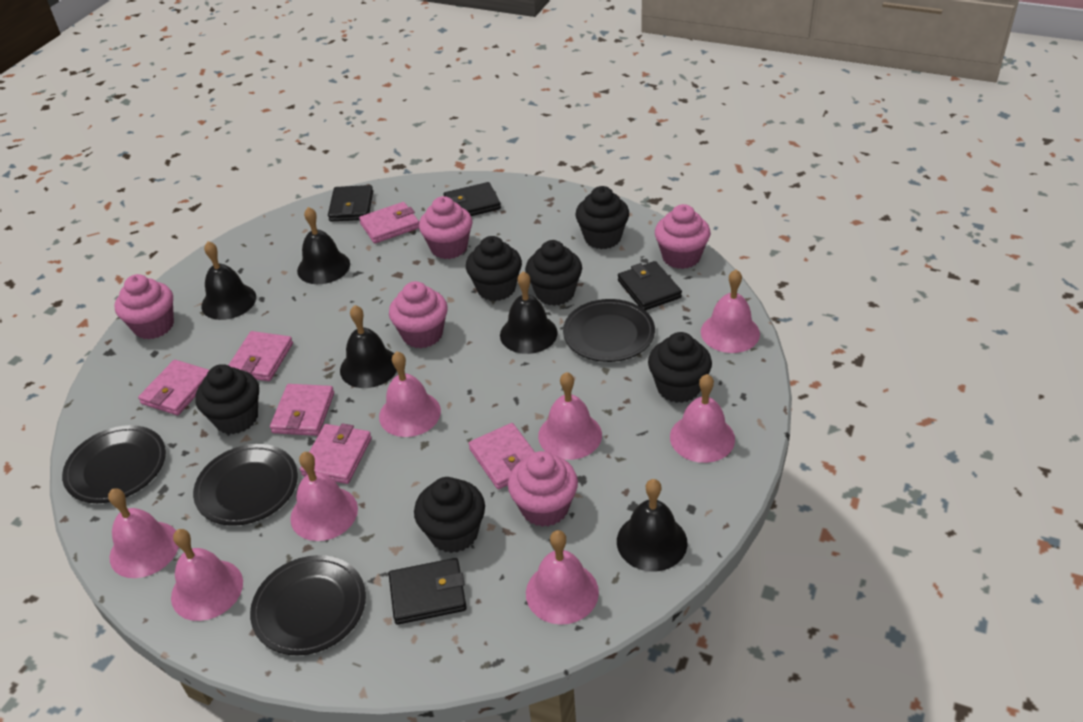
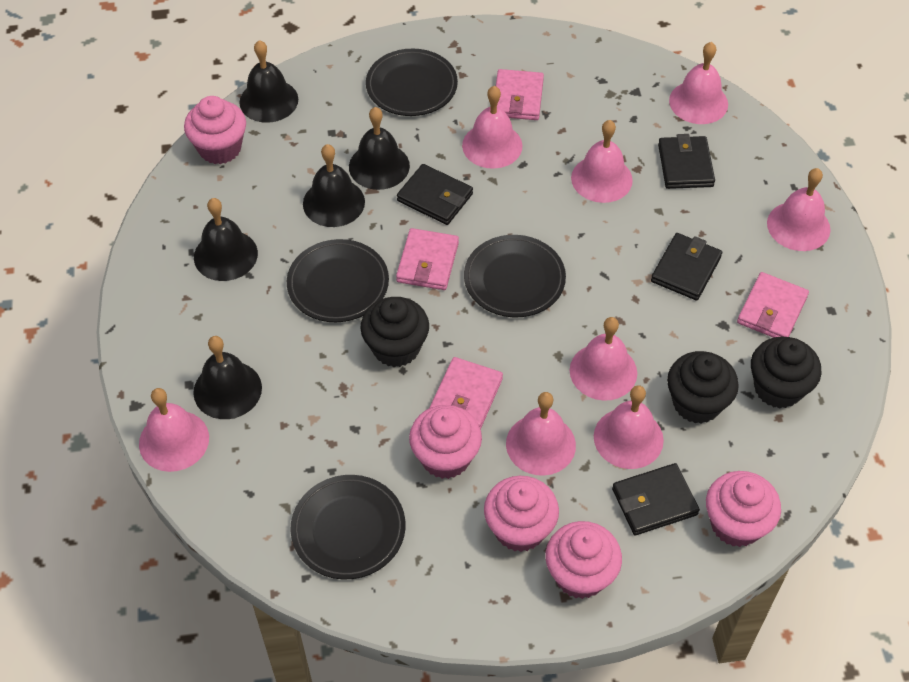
black cupcake: 6 -> 3
pink wallet: 6 -> 4

